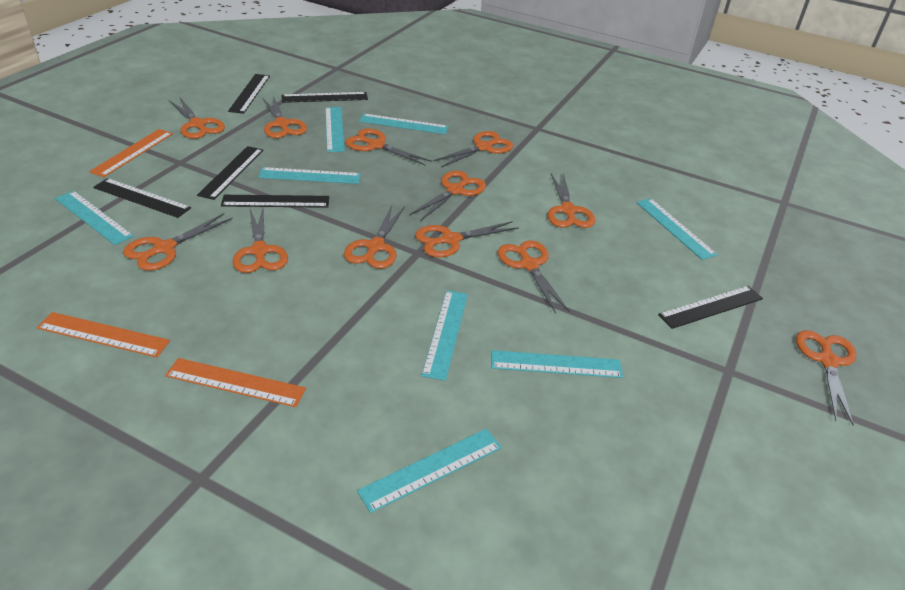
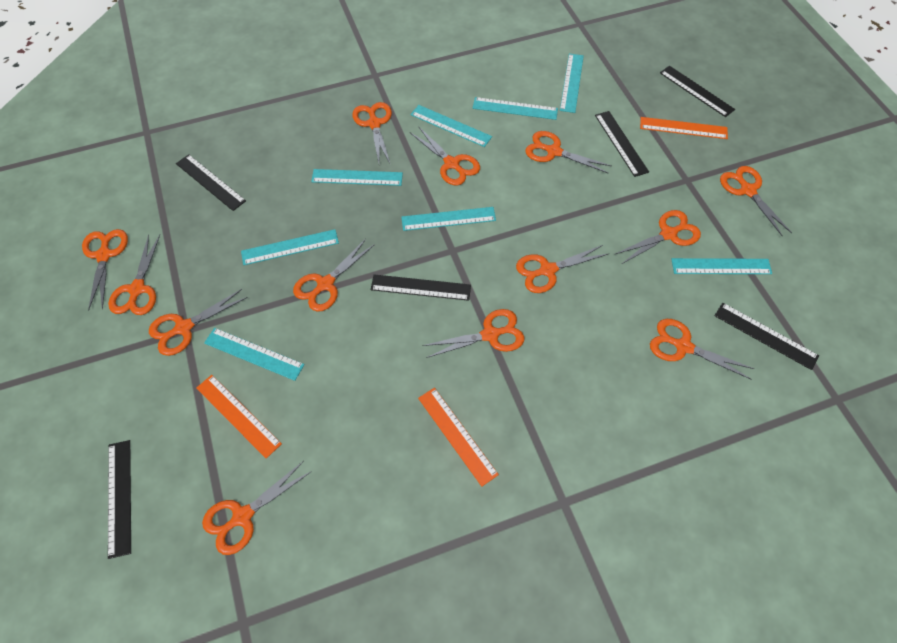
orange scissors: 12 -> 13

